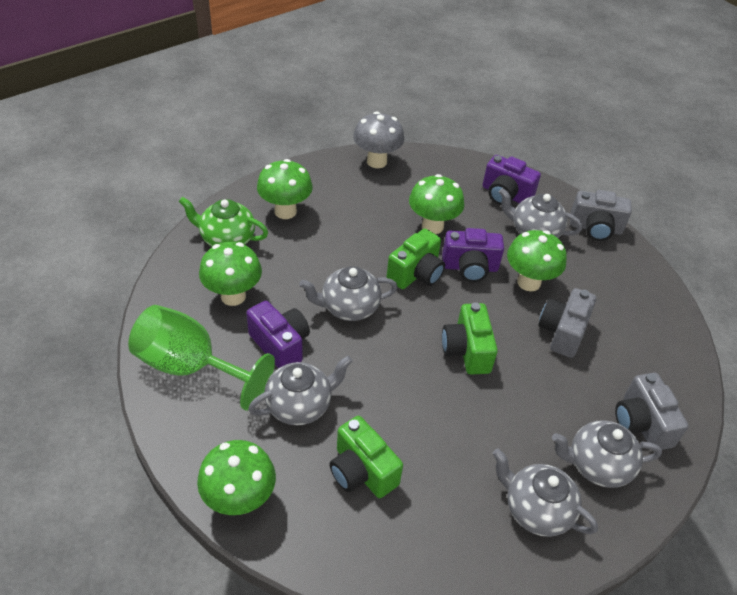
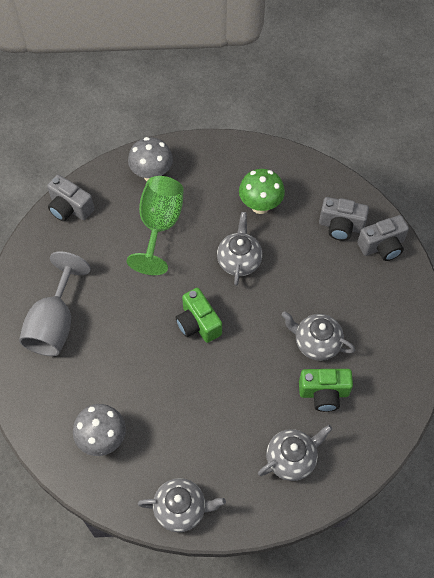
green camera: 3 -> 2
green mushroom: 5 -> 1
green teapot: 1 -> 0
grey goblet: 0 -> 1
grey mushroom: 1 -> 2
grey teapot: 5 -> 4
purple camera: 3 -> 0

